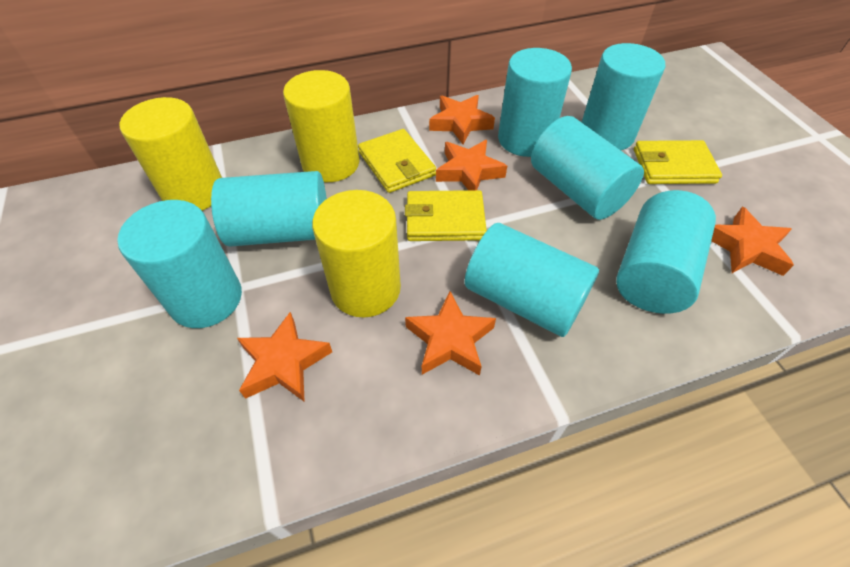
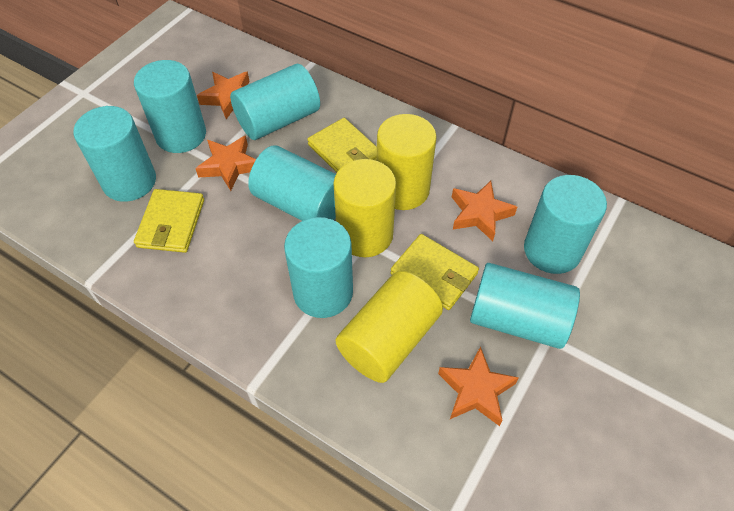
orange star: 5 -> 4

